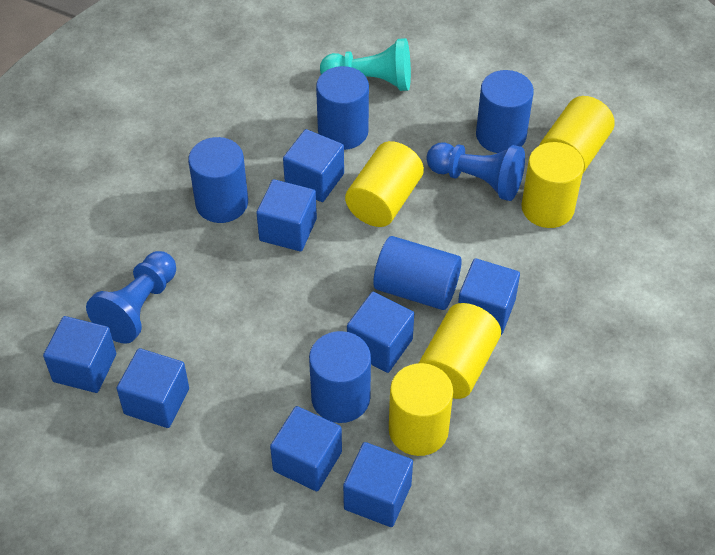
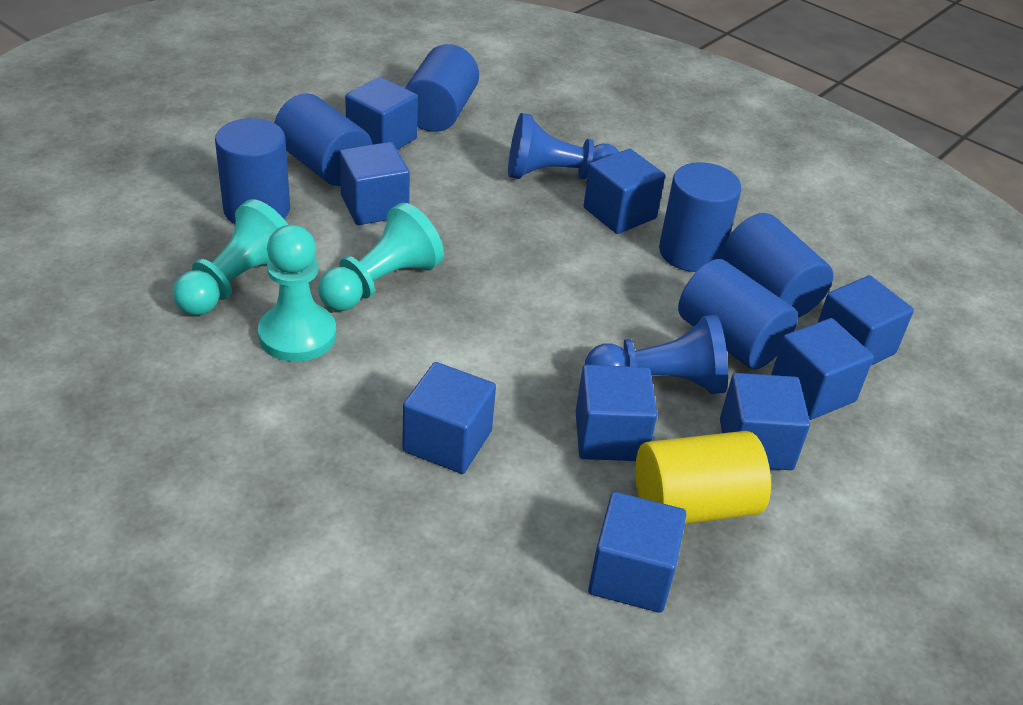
blue cube: 8 -> 9
blue cylinder: 5 -> 6
turquoise pawn: 1 -> 3
yellow cylinder: 5 -> 1

